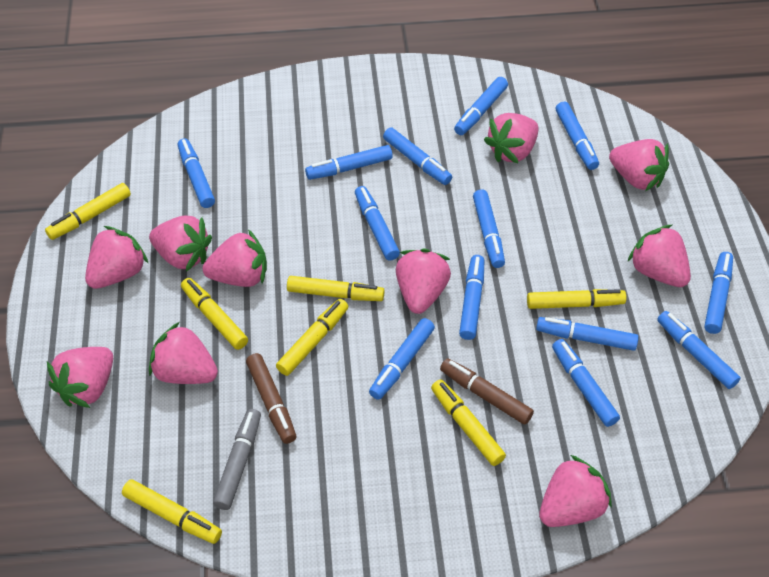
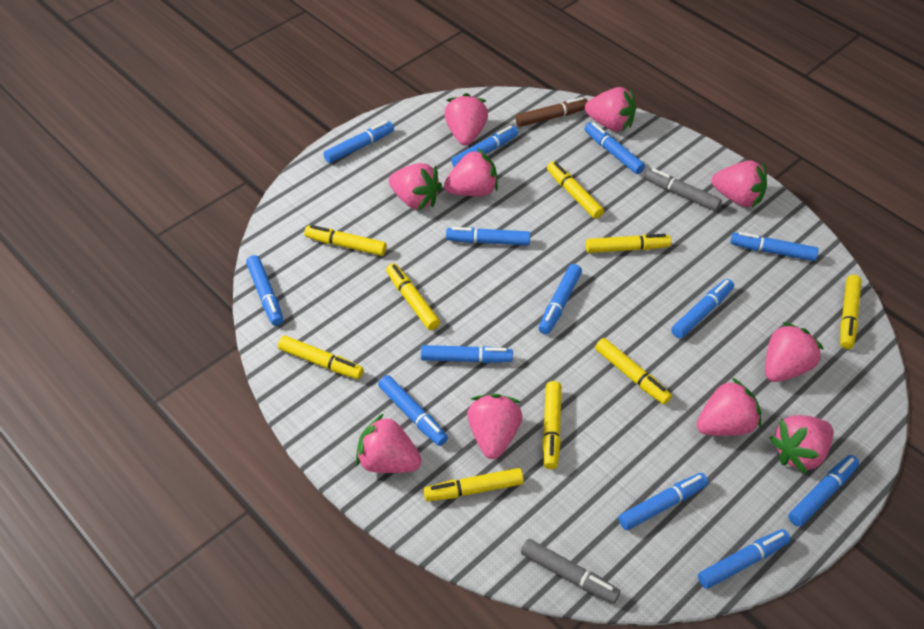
brown marker: 2 -> 1
grey marker: 1 -> 2
yellow marker: 7 -> 9

